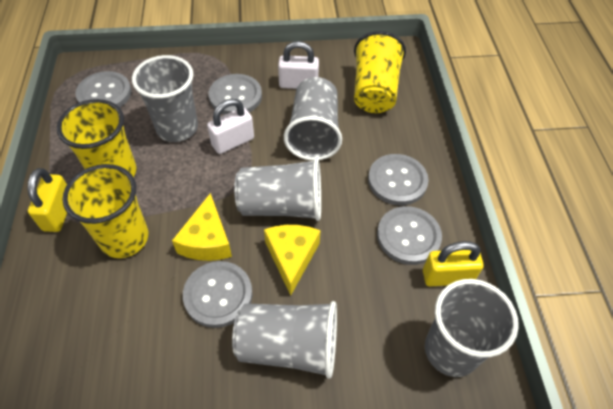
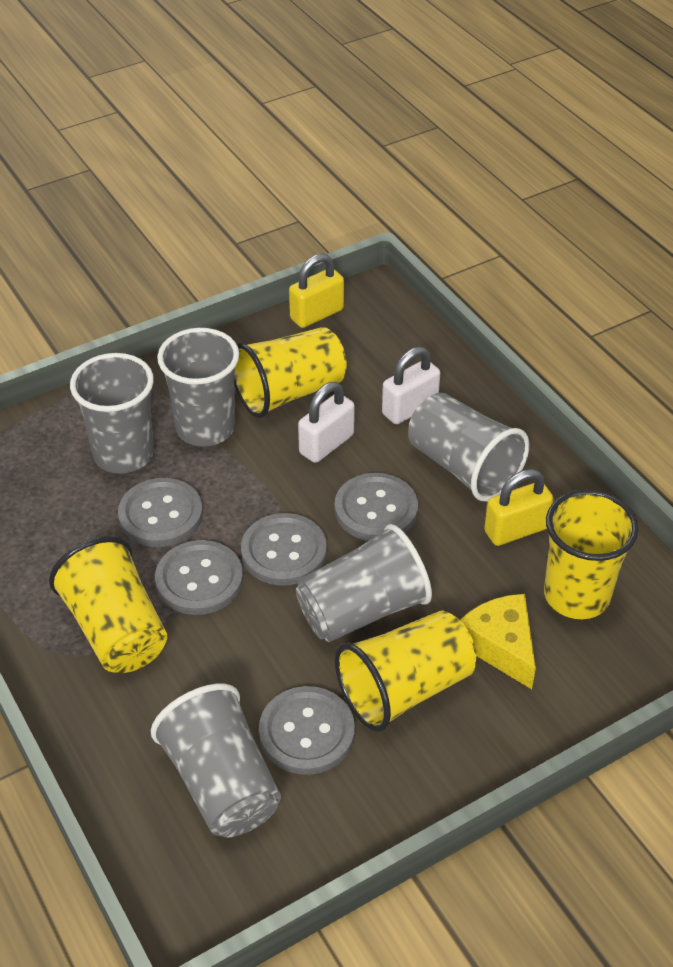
yellow cheese: 2 -> 1
yellow cup: 3 -> 4

